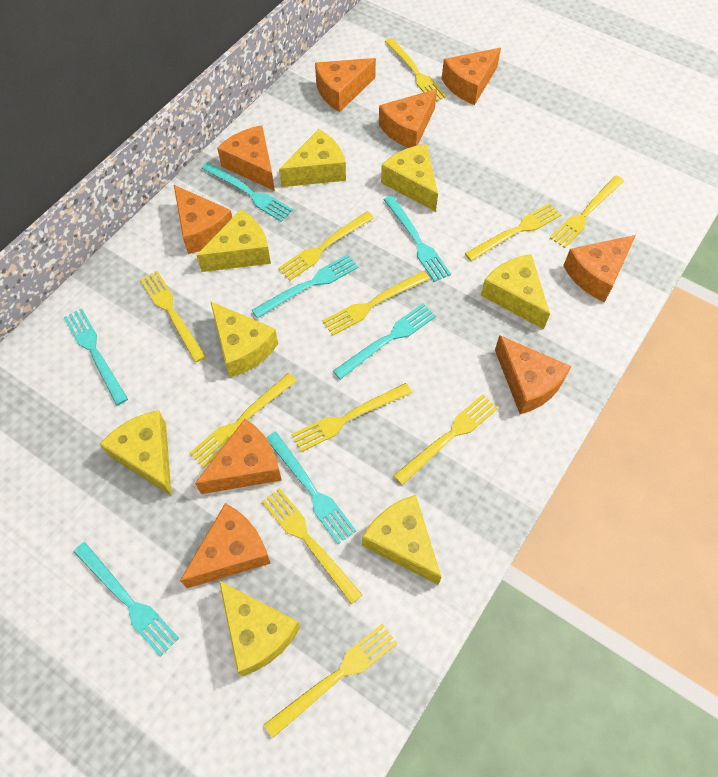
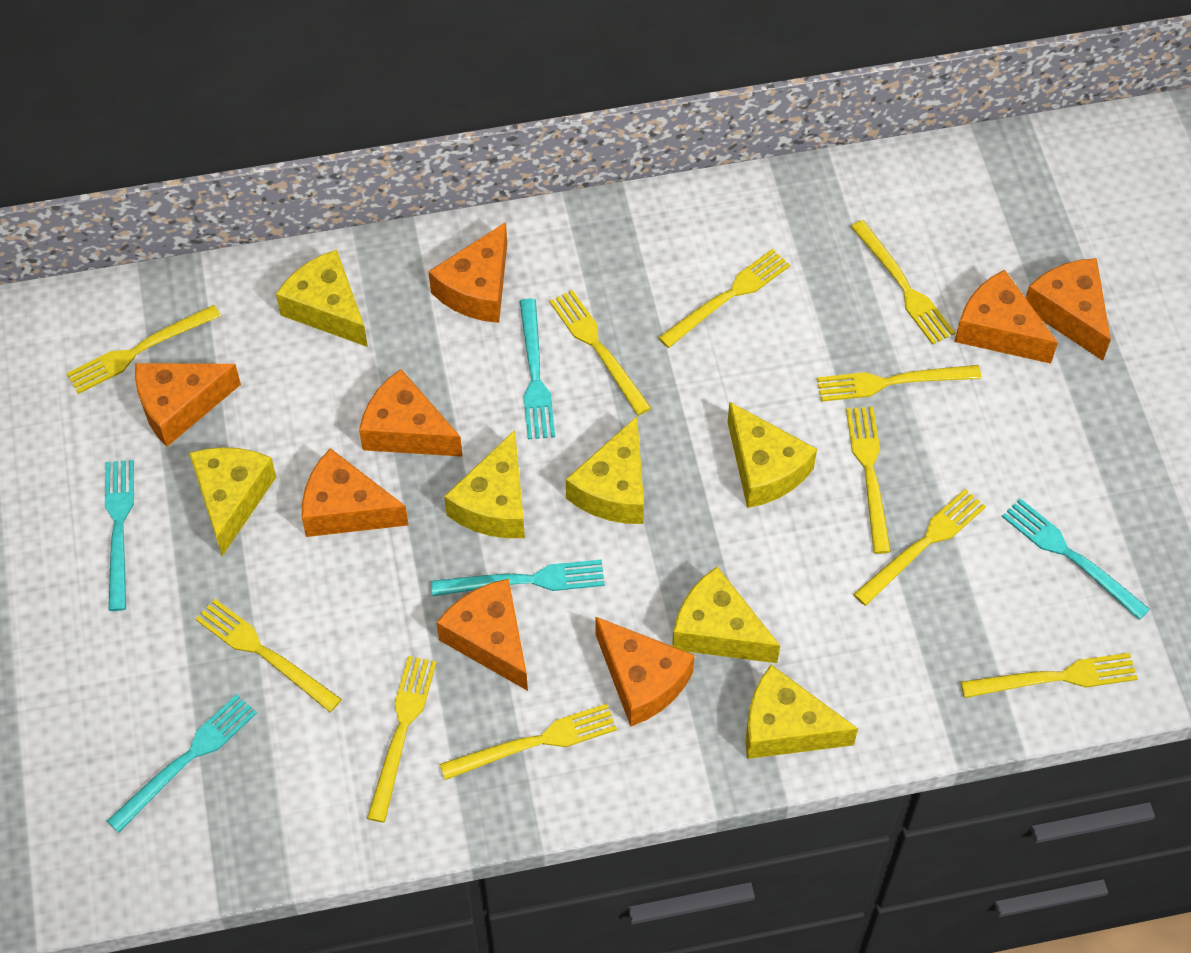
orange cheese: 9 -> 8
turquoise fork: 7 -> 5
yellow cheese: 8 -> 7

